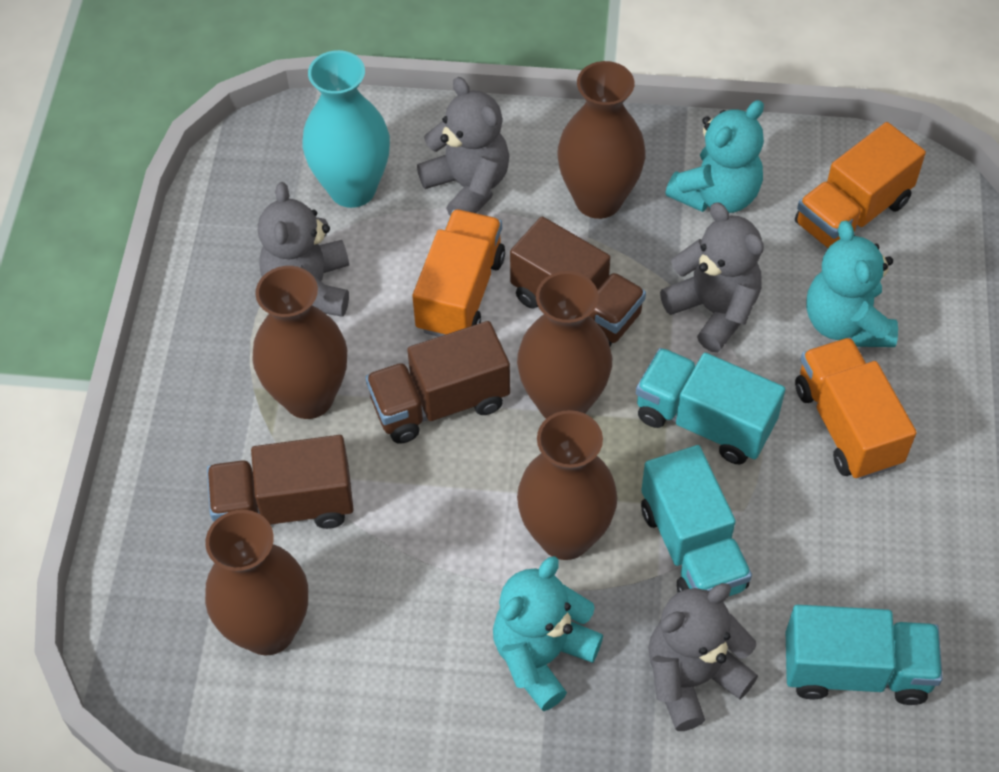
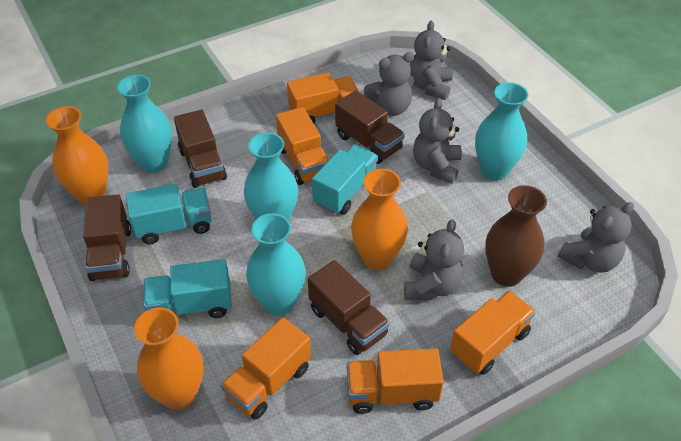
brown truck: 3 -> 4
brown vase: 5 -> 1
grey teddy bear: 4 -> 5
orange truck: 3 -> 5
orange vase: 0 -> 3
turquoise teddy bear: 3 -> 0
turquoise vase: 1 -> 4

